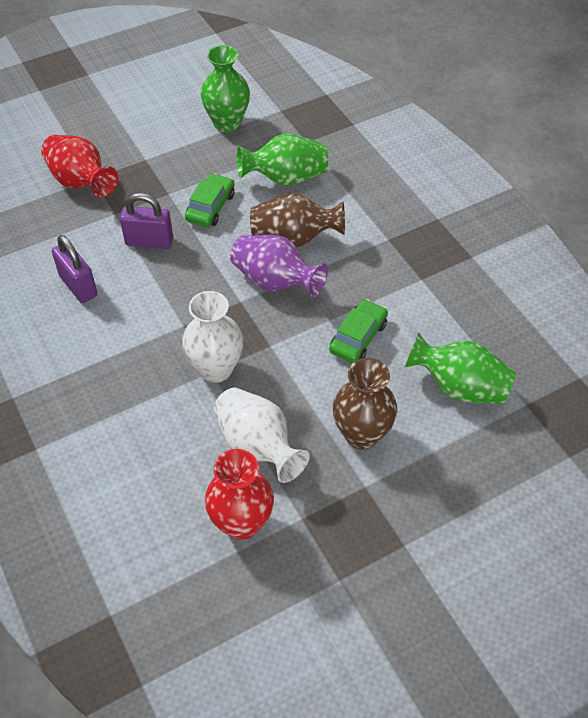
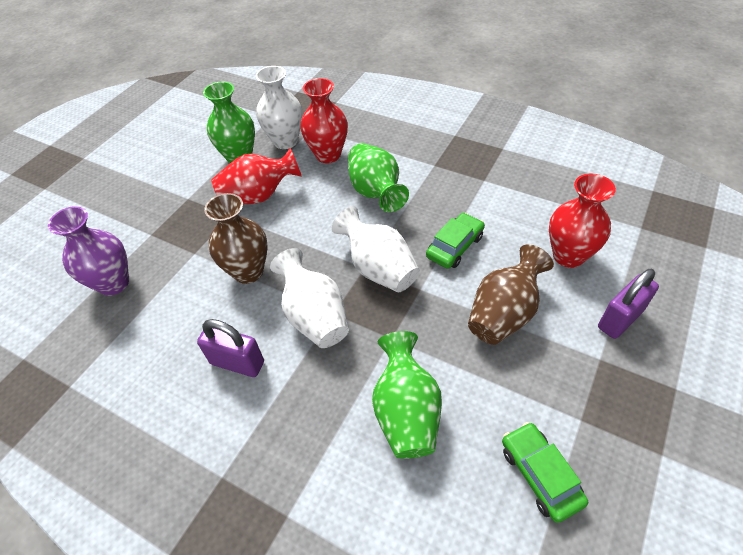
red vase: 2 -> 3
white vase: 2 -> 3

